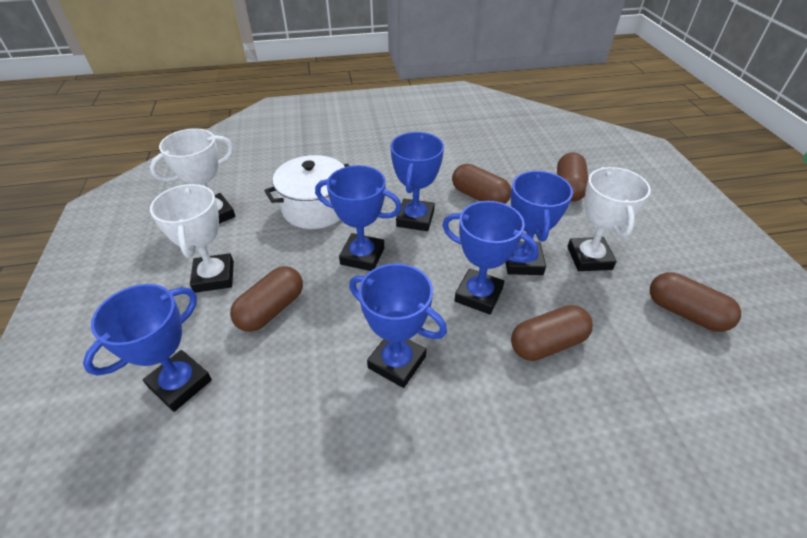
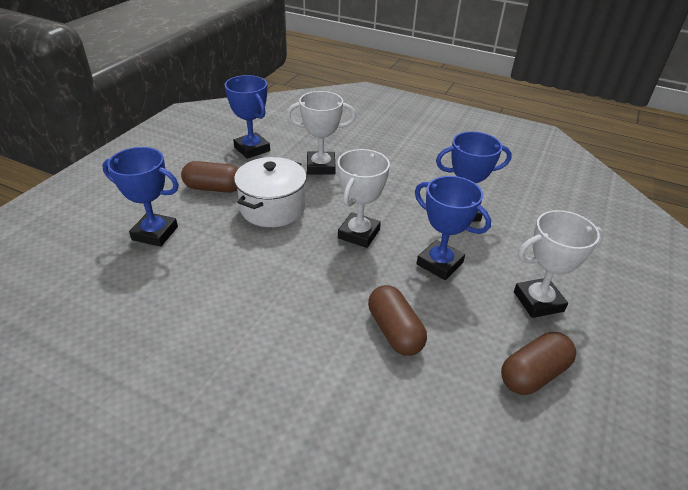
blue trophy: 6 -> 4
brown capsule: 5 -> 3

